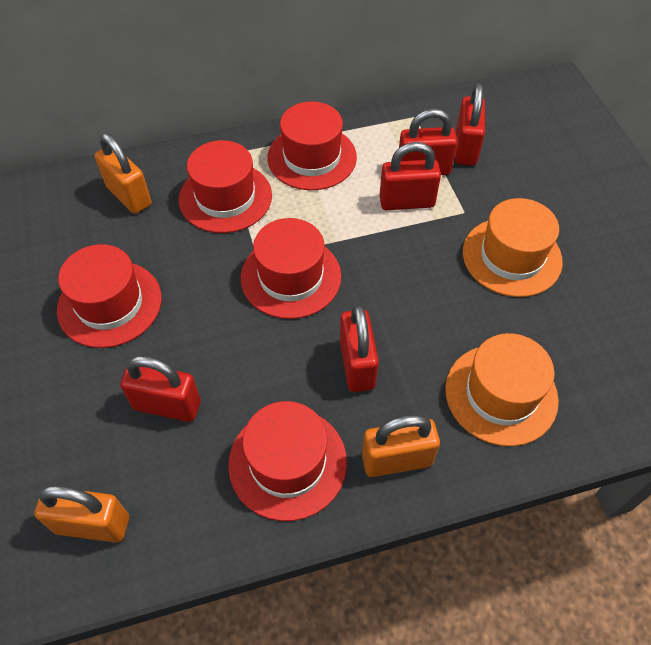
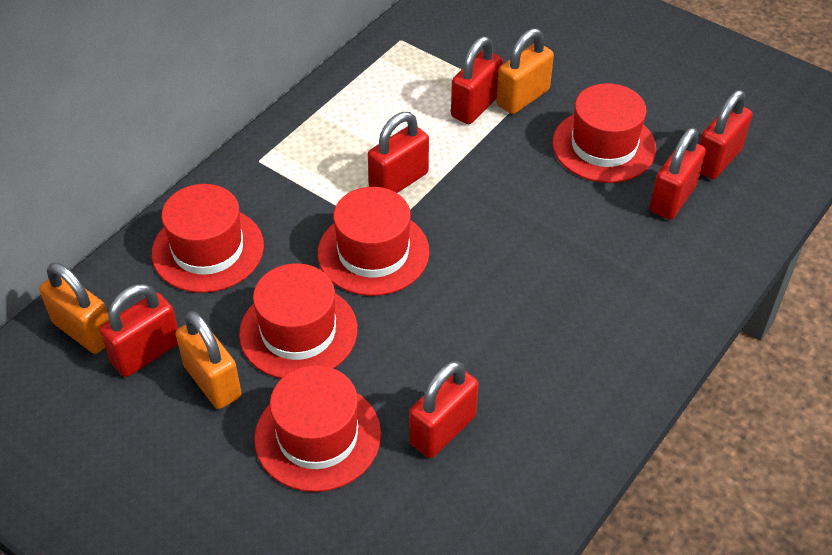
orange hat: 2 -> 0
red padlock: 5 -> 6

